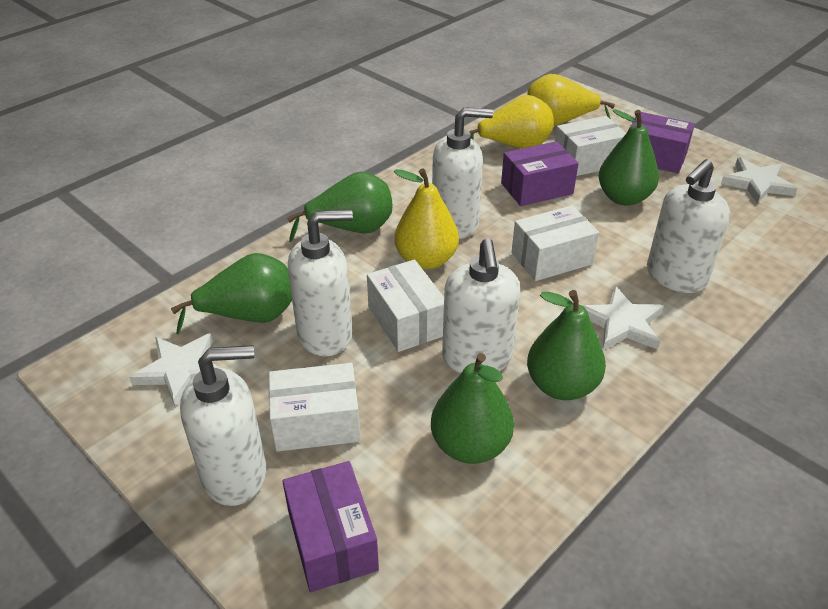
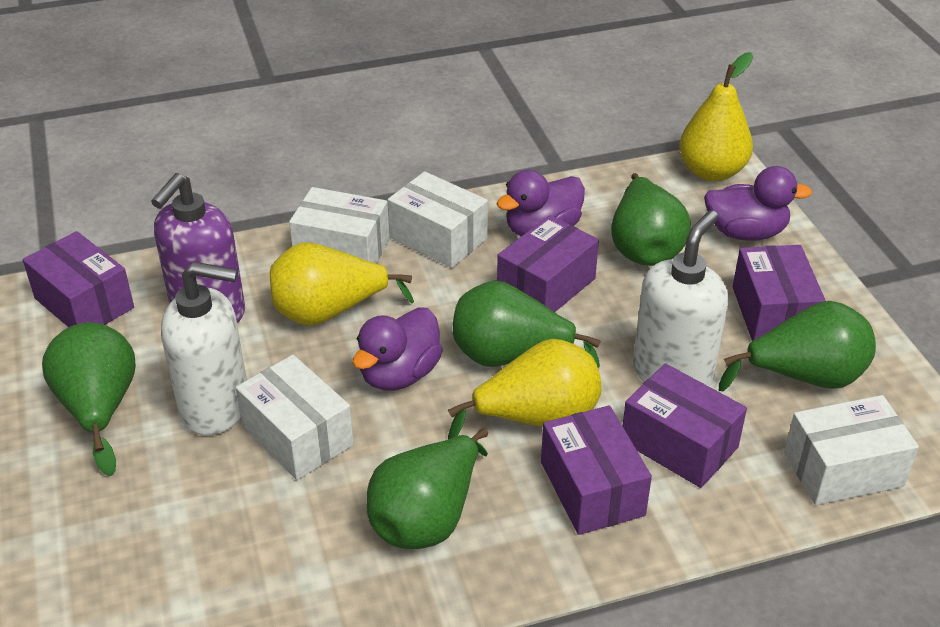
purple box: 3 -> 5
purple duck: 0 -> 3
purple soap dispenser: 0 -> 1
white soap dispenser: 5 -> 2
white star: 3 -> 0

